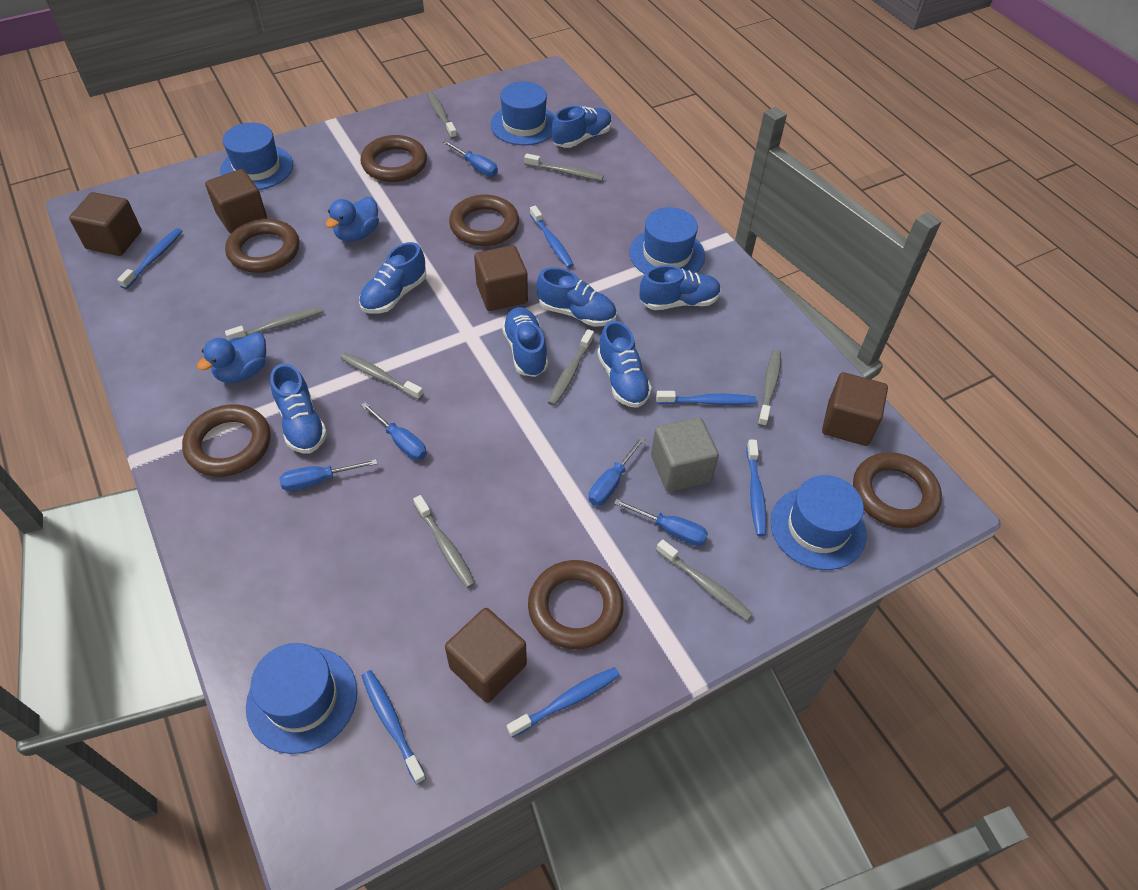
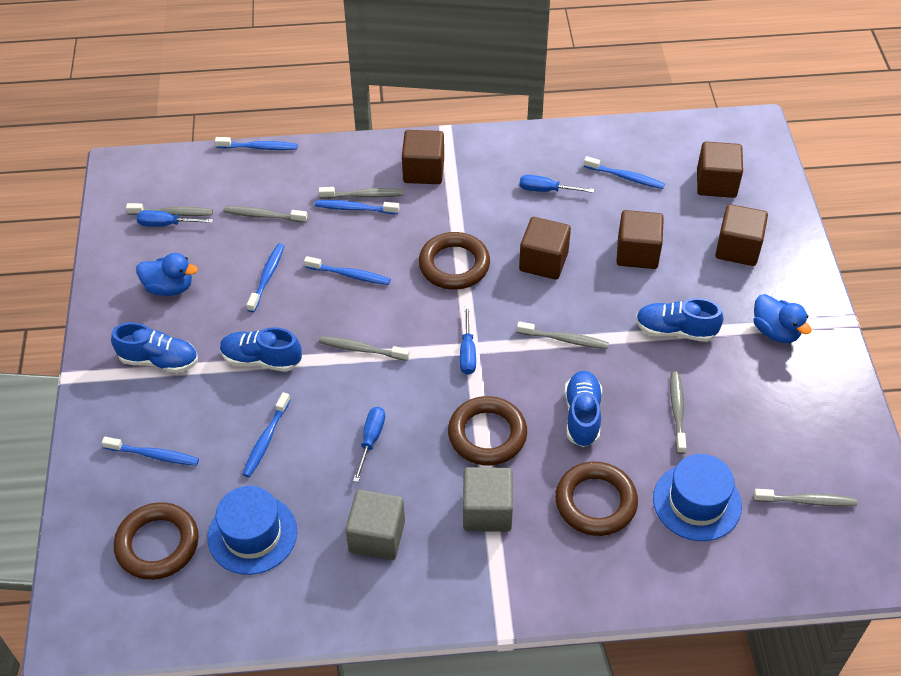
blue hat: 5 -> 2
blue screwdriver: 5 -> 4
blue shoe: 7 -> 4
blue toothbrush: 6 -> 7
brown ring: 6 -> 4
grey cube: 1 -> 2
grey toothbrush: 8 -> 7

